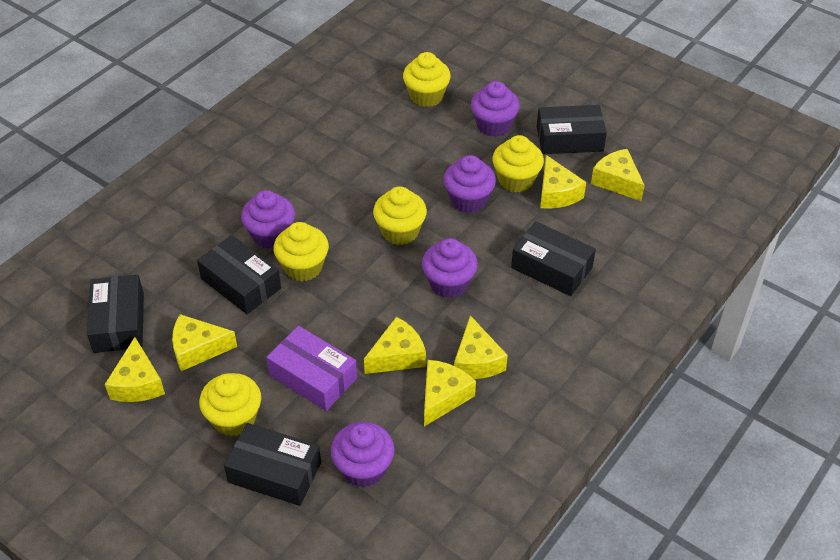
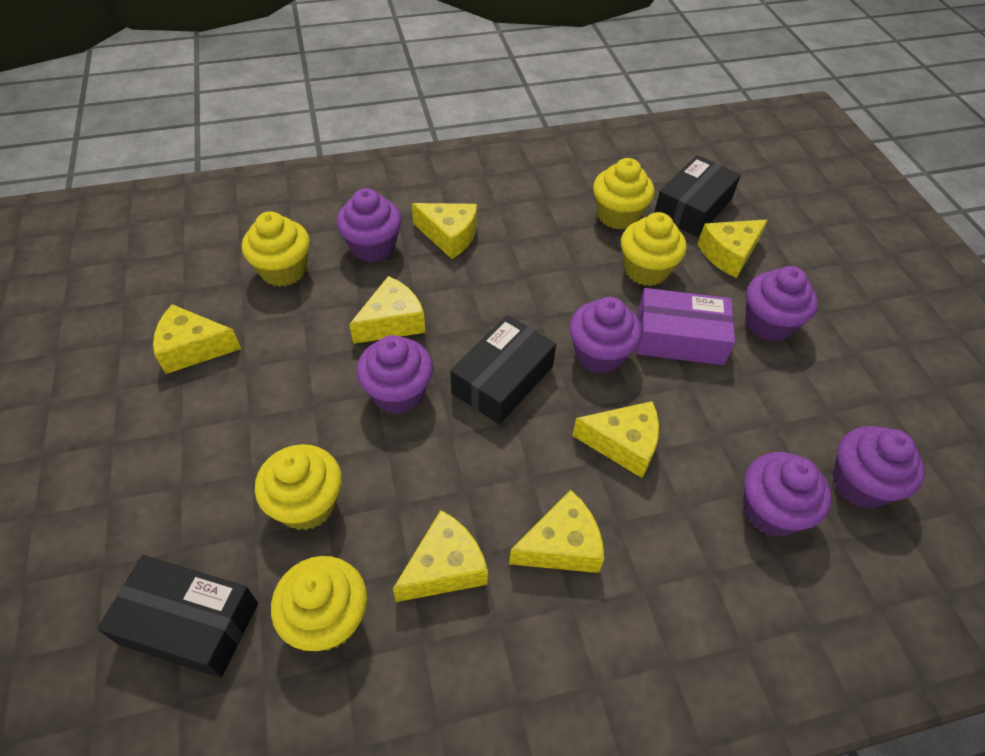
black box: 5 -> 3
purple cupcake: 5 -> 6

